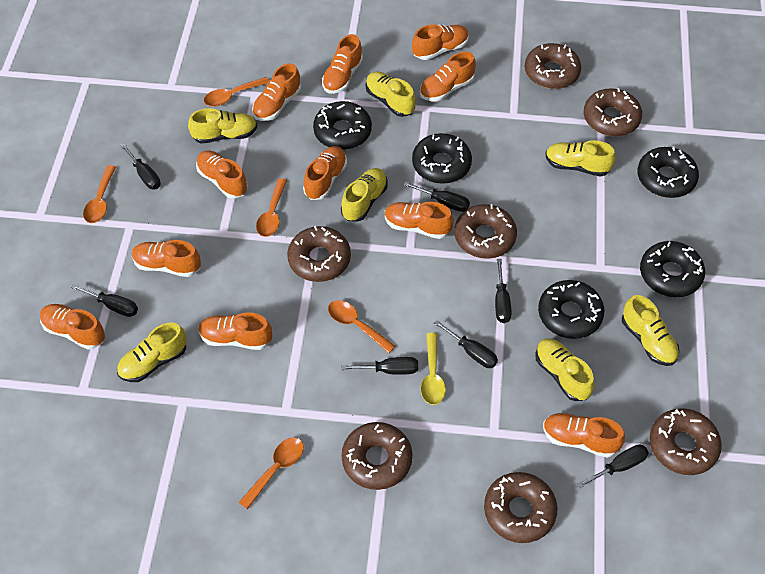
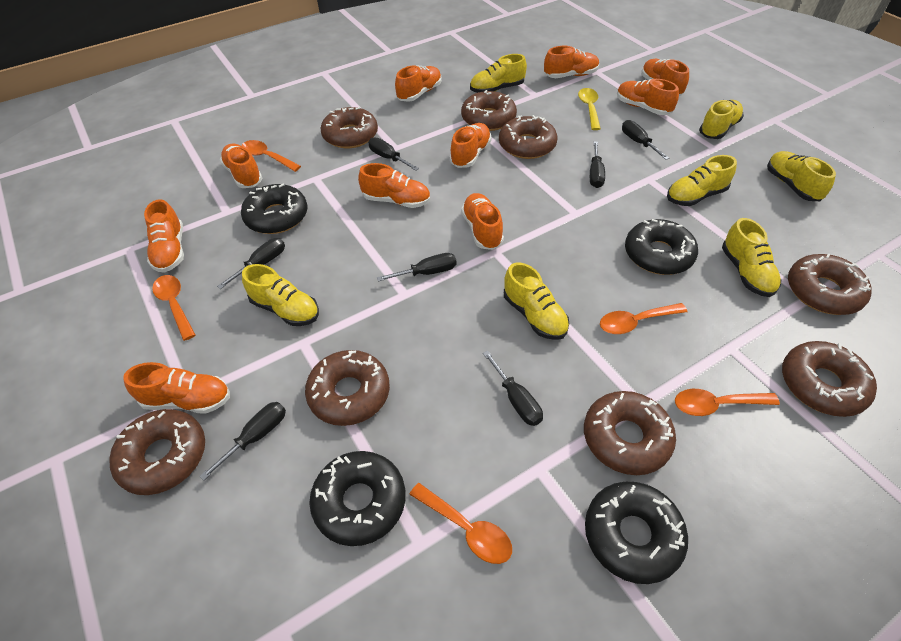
black donut: 5 -> 4
brown donut: 7 -> 8
orange shoe: 11 -> 10

